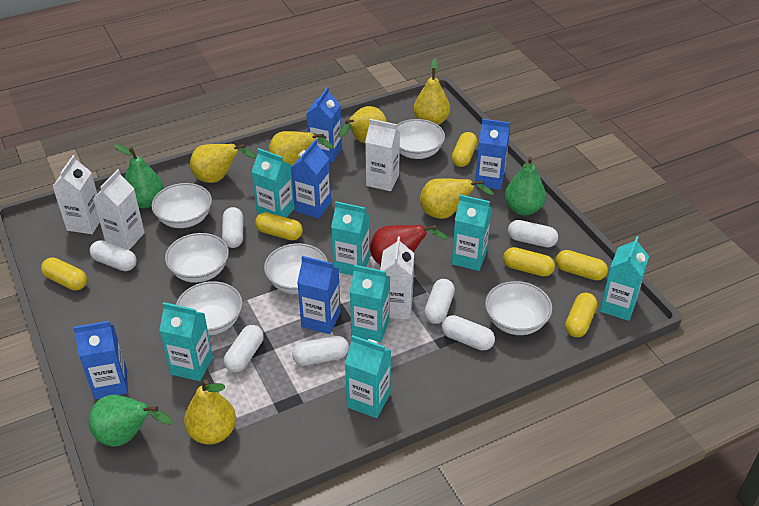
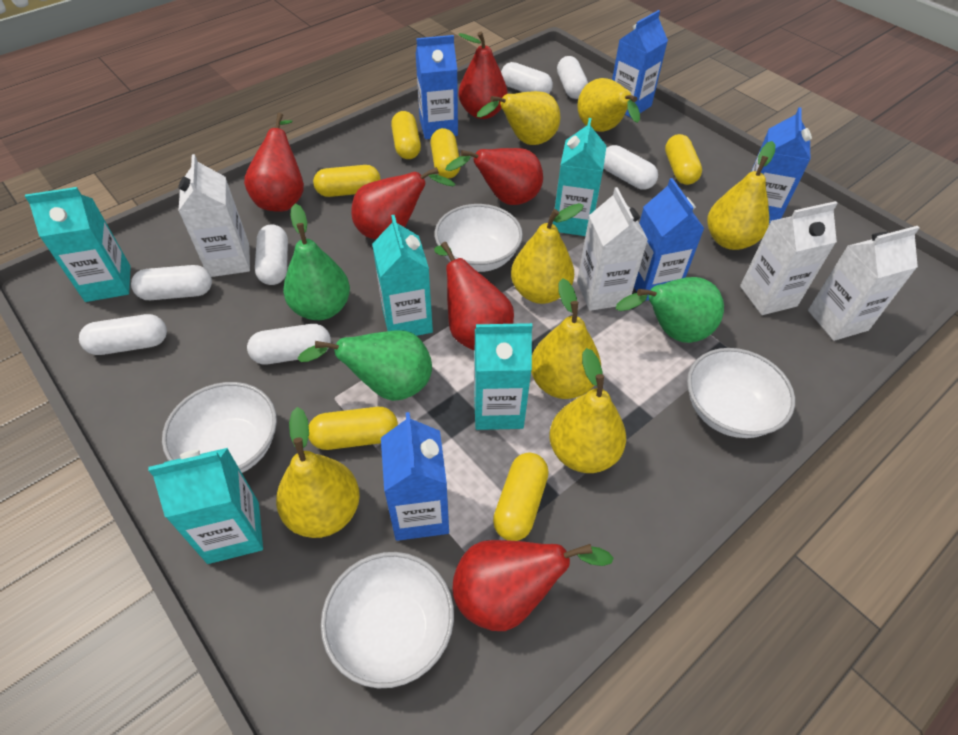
red pear: 1 -> 6
turquoise carton: 7 -> 5
white bowl: 6 -> 4
yellow pear: 6 -> 7

